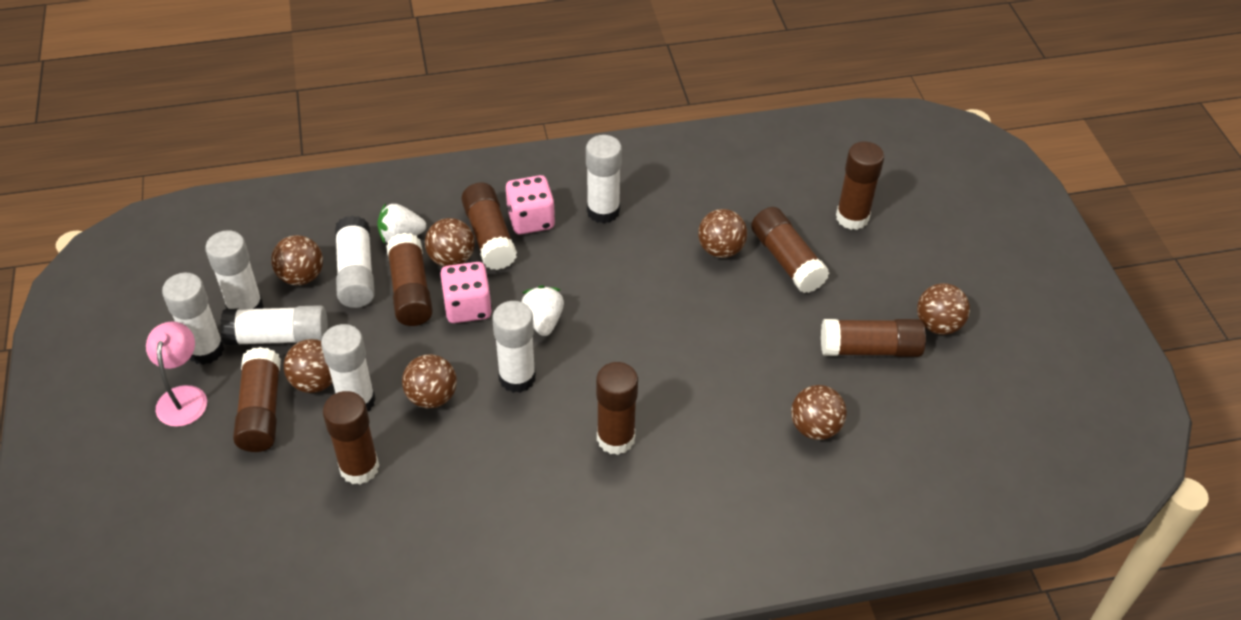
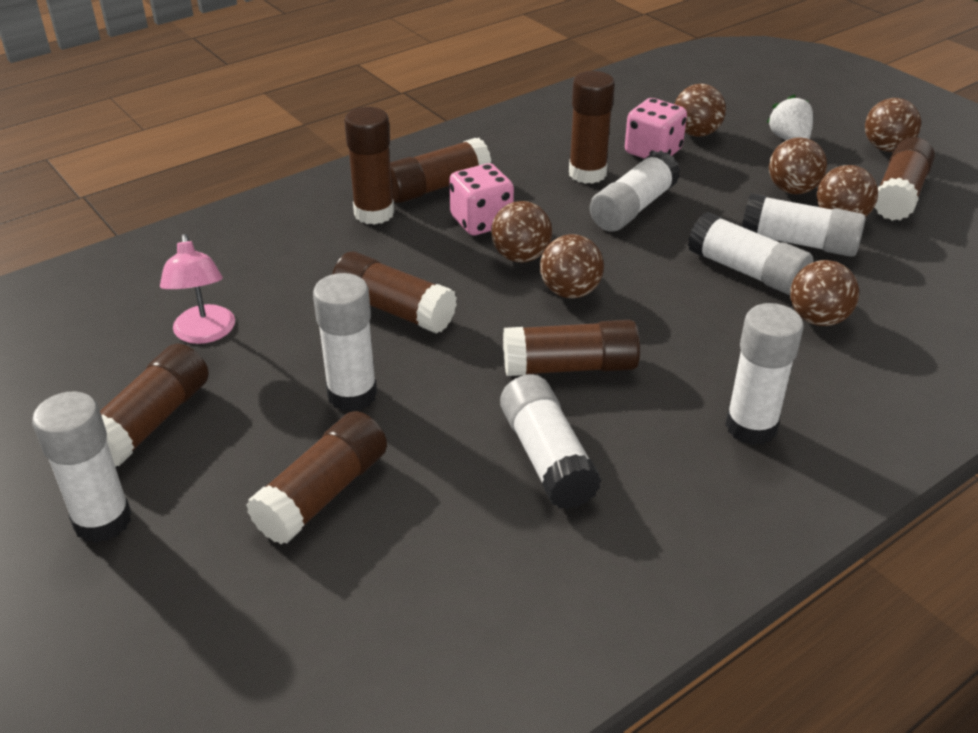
white strawberry: 2 -> 1

